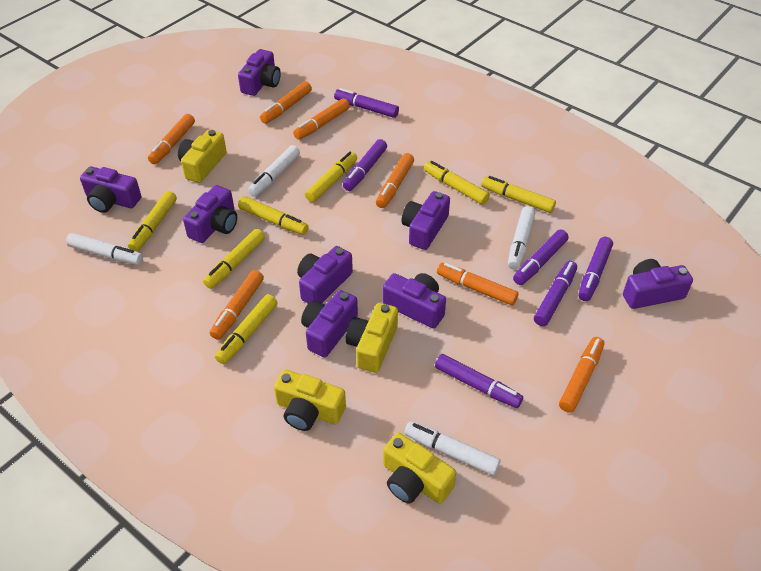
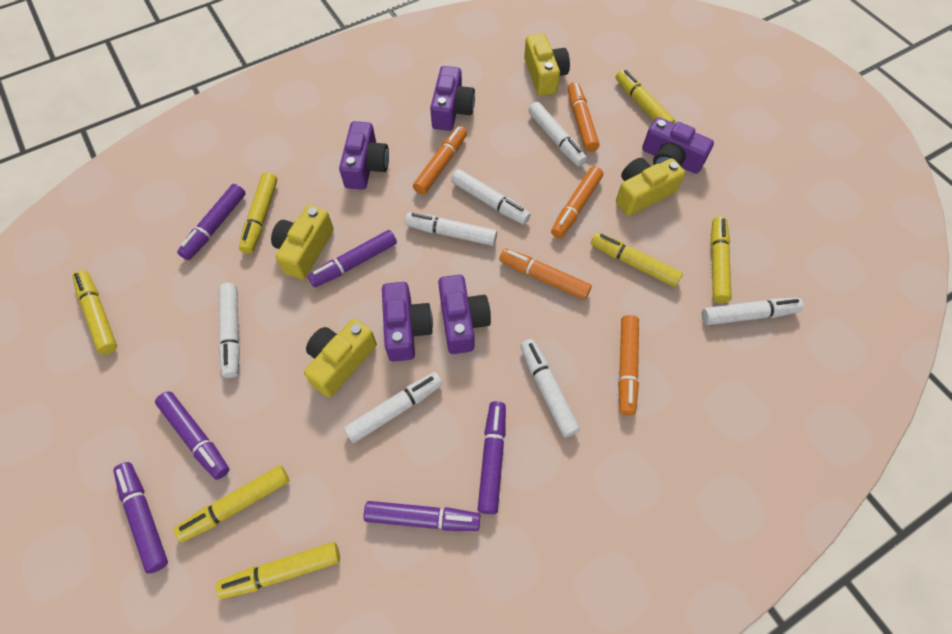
orange marker: 7 -> 5
purple camera: 8 -> 5
white marker: 4 -> 7

